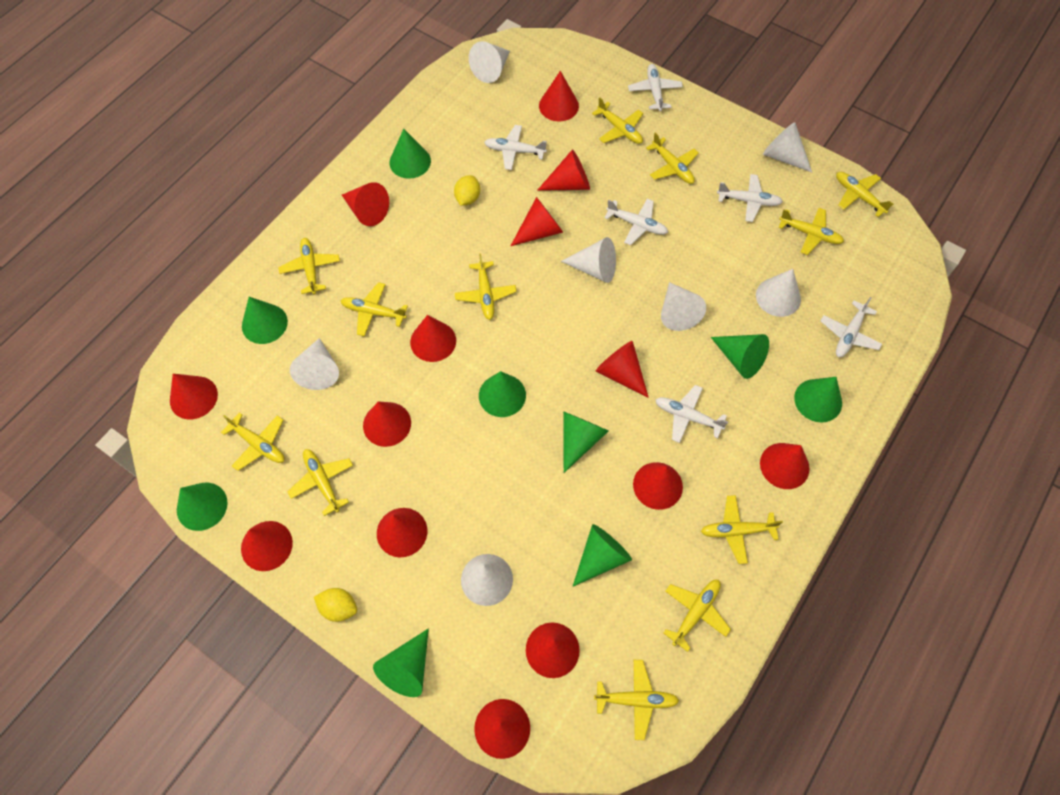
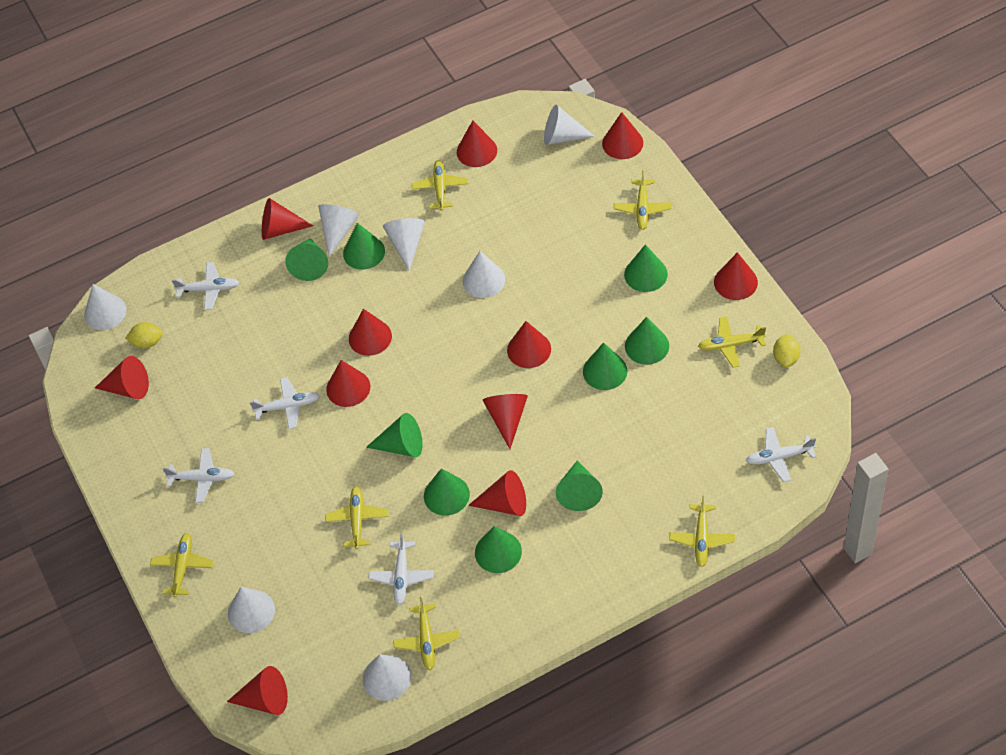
red cone: 14 -> 11
white plane: 6 -> 5
yellow plane: 12 -> 7

